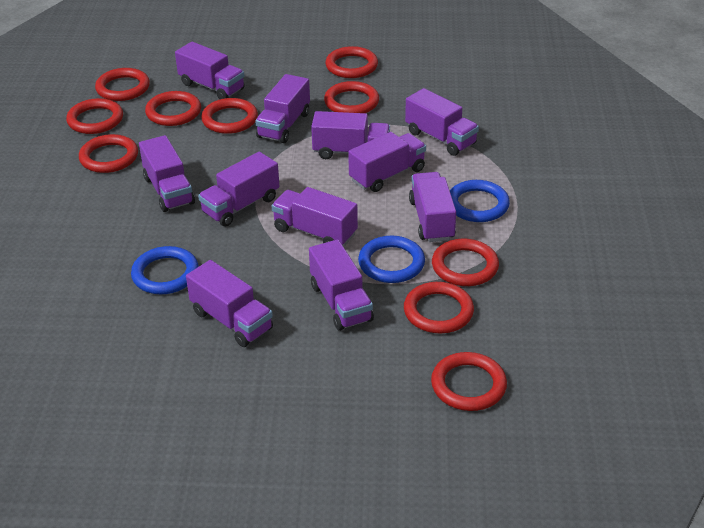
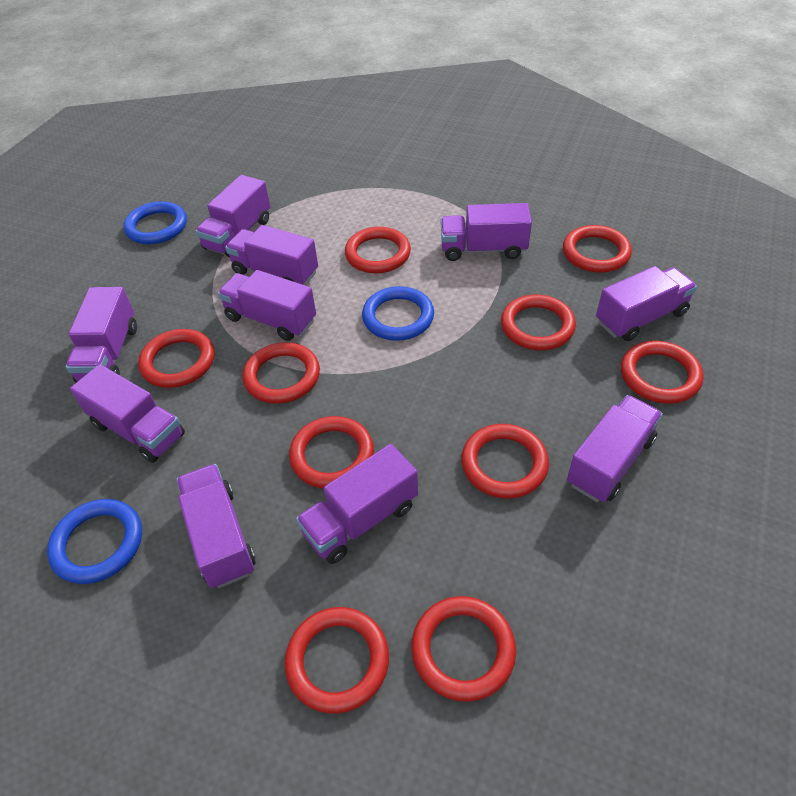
purple truck: 11 -> 10

